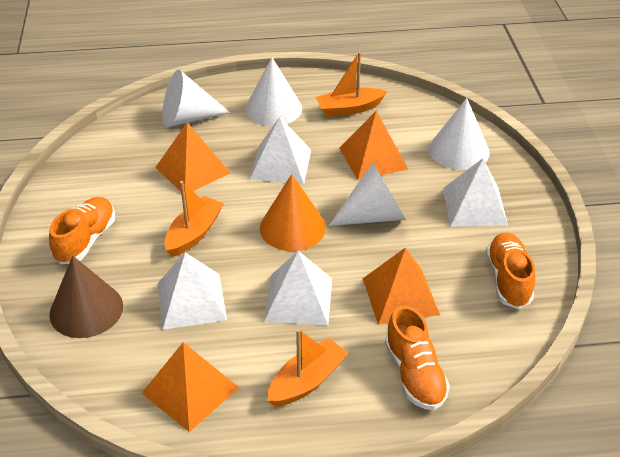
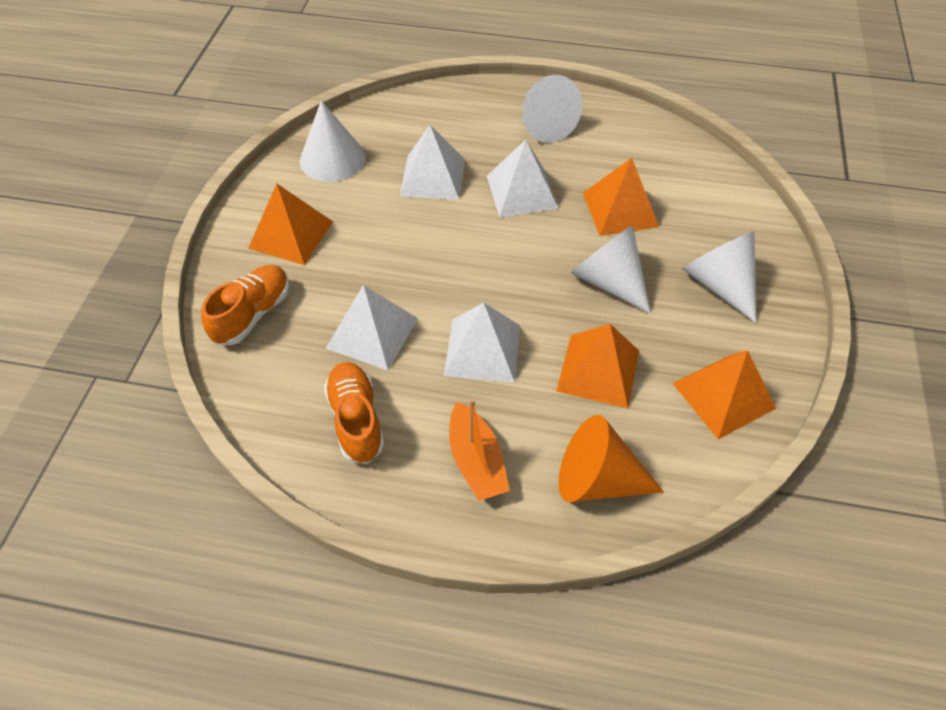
brown cone: 1 -> 0
orange boat: 3 -> 1
orange shoe: 3 -> 2

